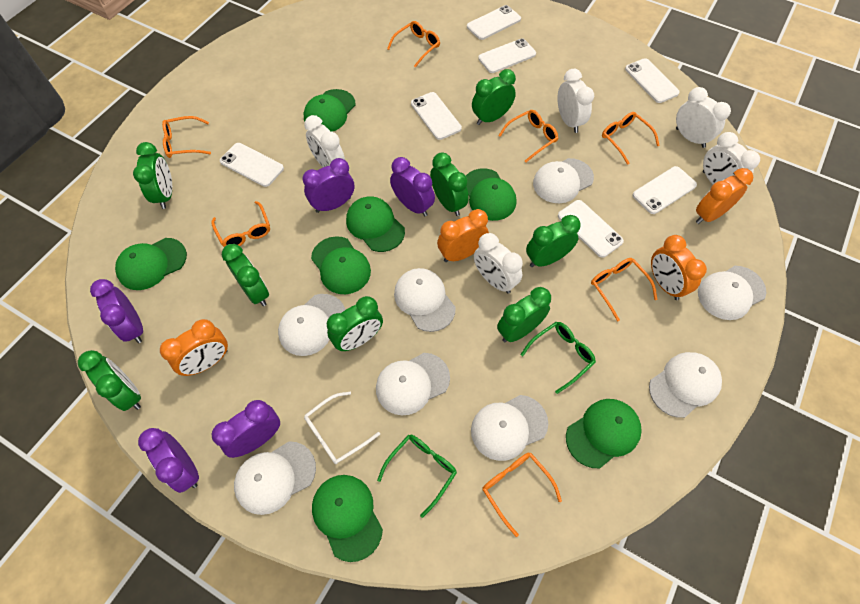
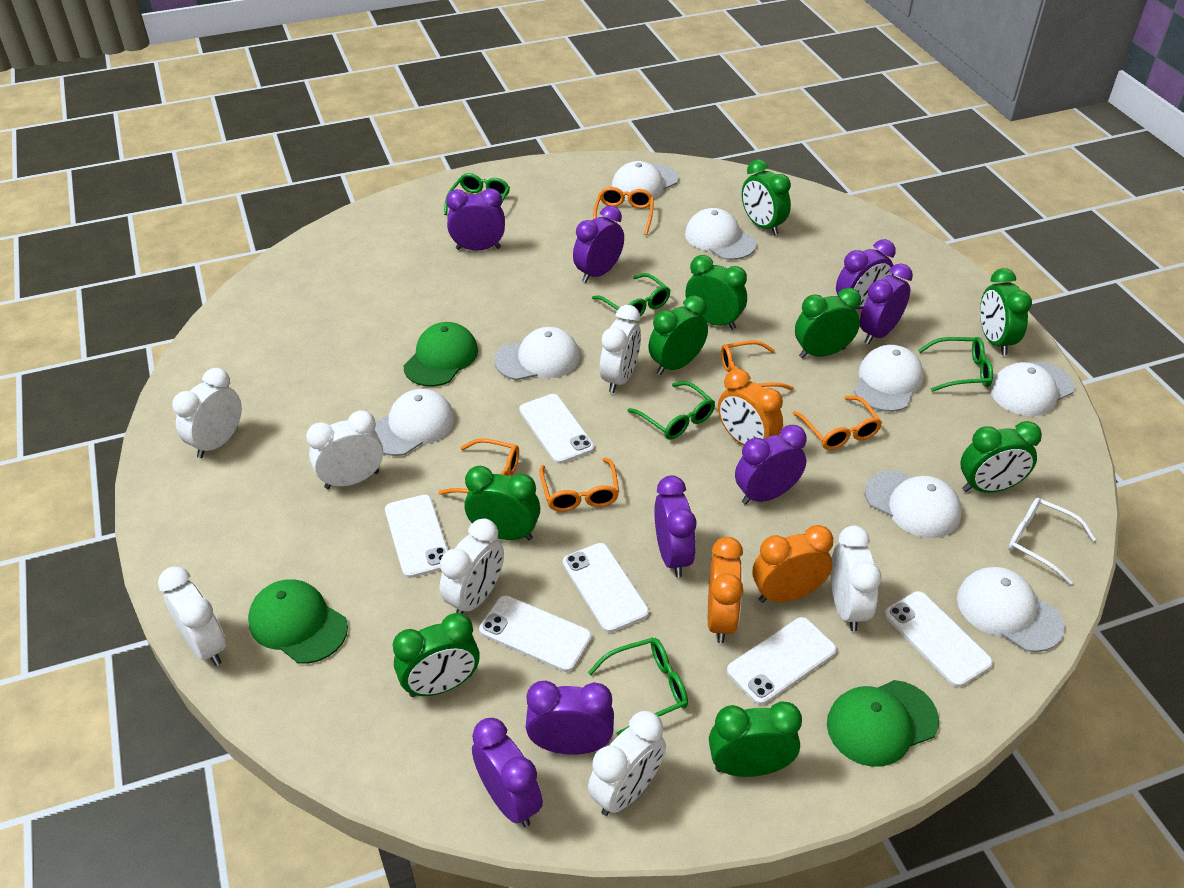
green cap: 7 -> 3
green clock: 8 -> 9
green glasses: 2 -> 5
orange clock: 4 -> 3
orange glasses: 7 -> 5
purple clock: 5 -> 8
white clock: 5 -> 7
white phone: 7 -> 6

